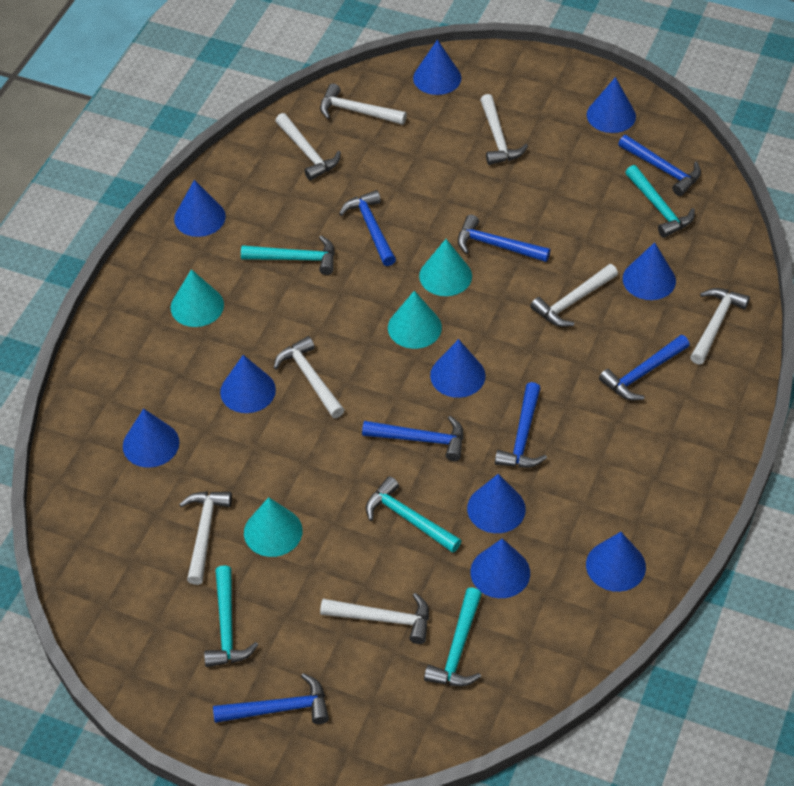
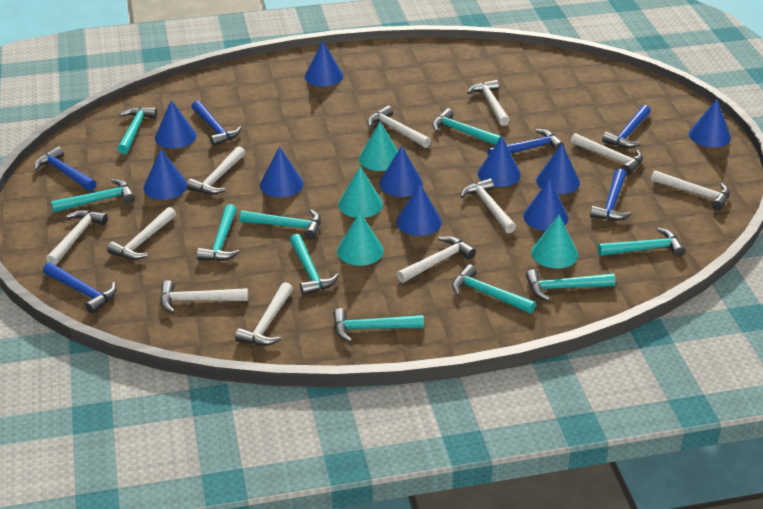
blue hammer: 7 -> 6
turquoise hammer: 5 -> 10
white hammer: 8 -> 11

